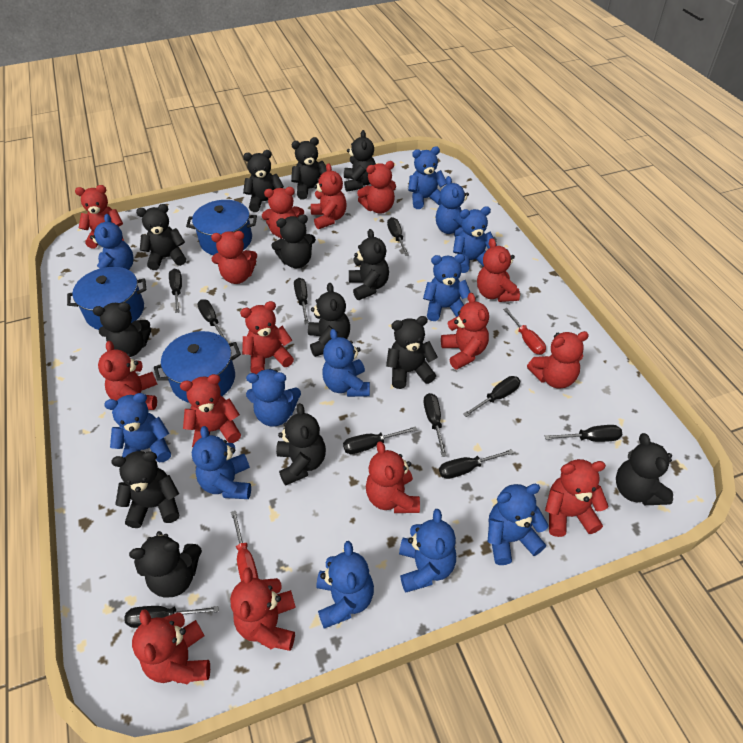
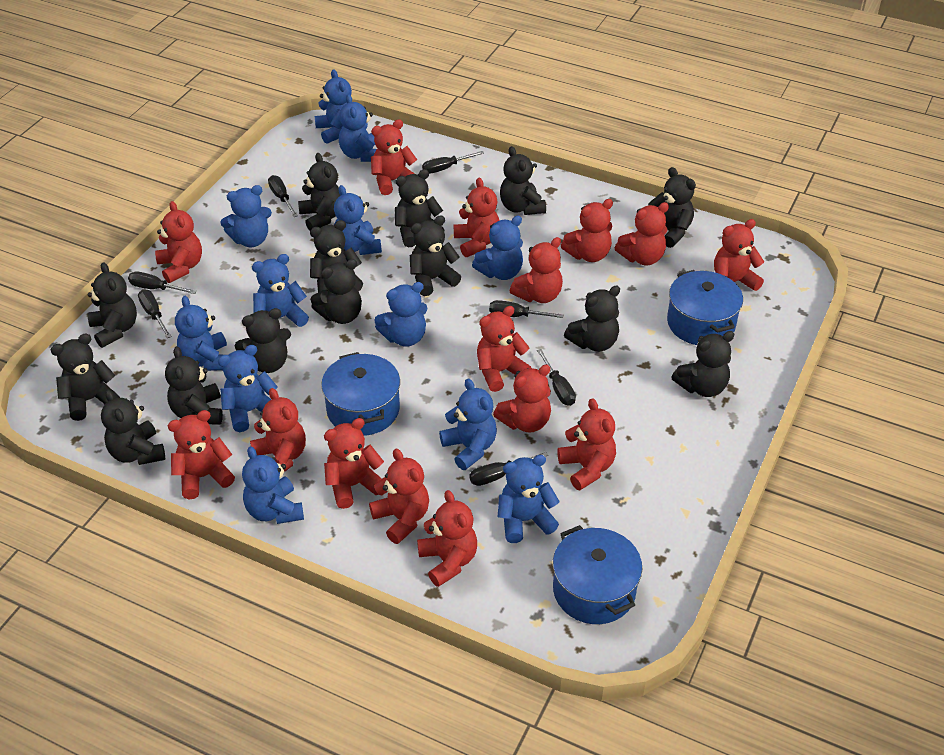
black screwdriver: 10 -> 7
black teddy bear: 13 -> 14
red screwdriver: 2 -> 0

